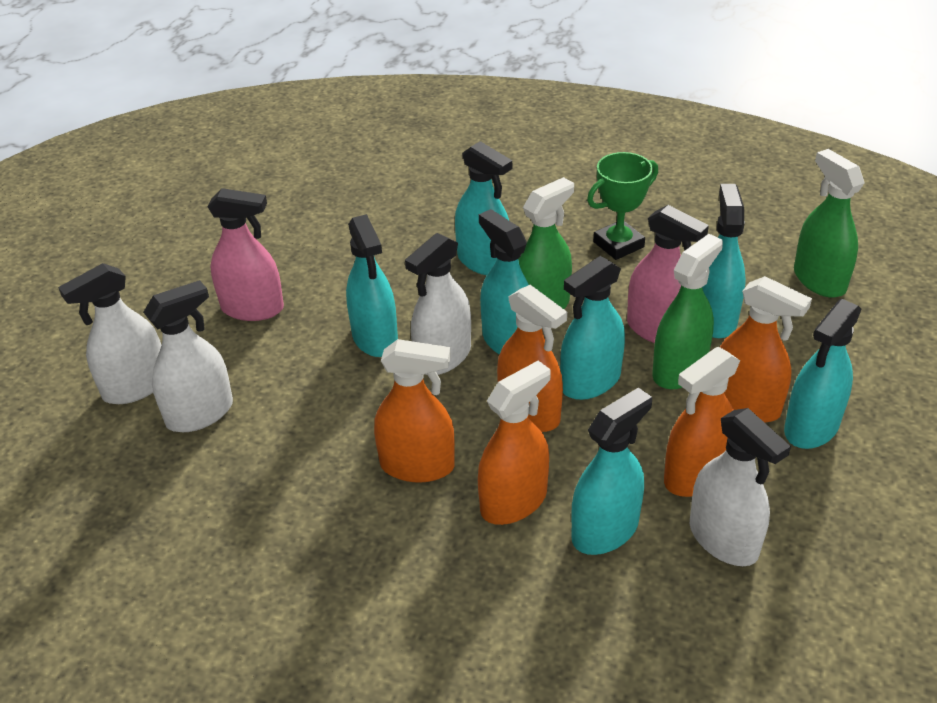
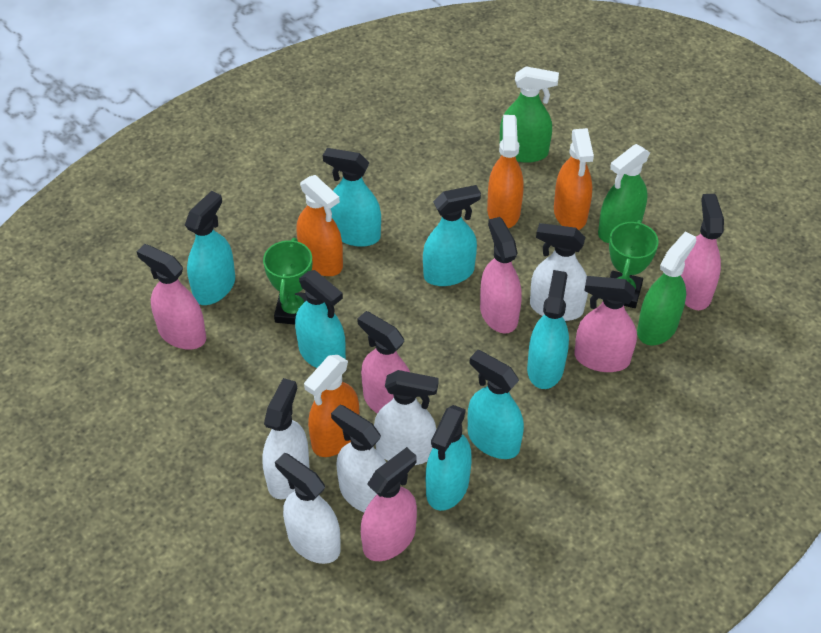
green trophy: 1 -> 2
orange spray bottle: 5 -> 4
pink spray bottle: 2 -> 6
white spray bottle: 4 -> 5

